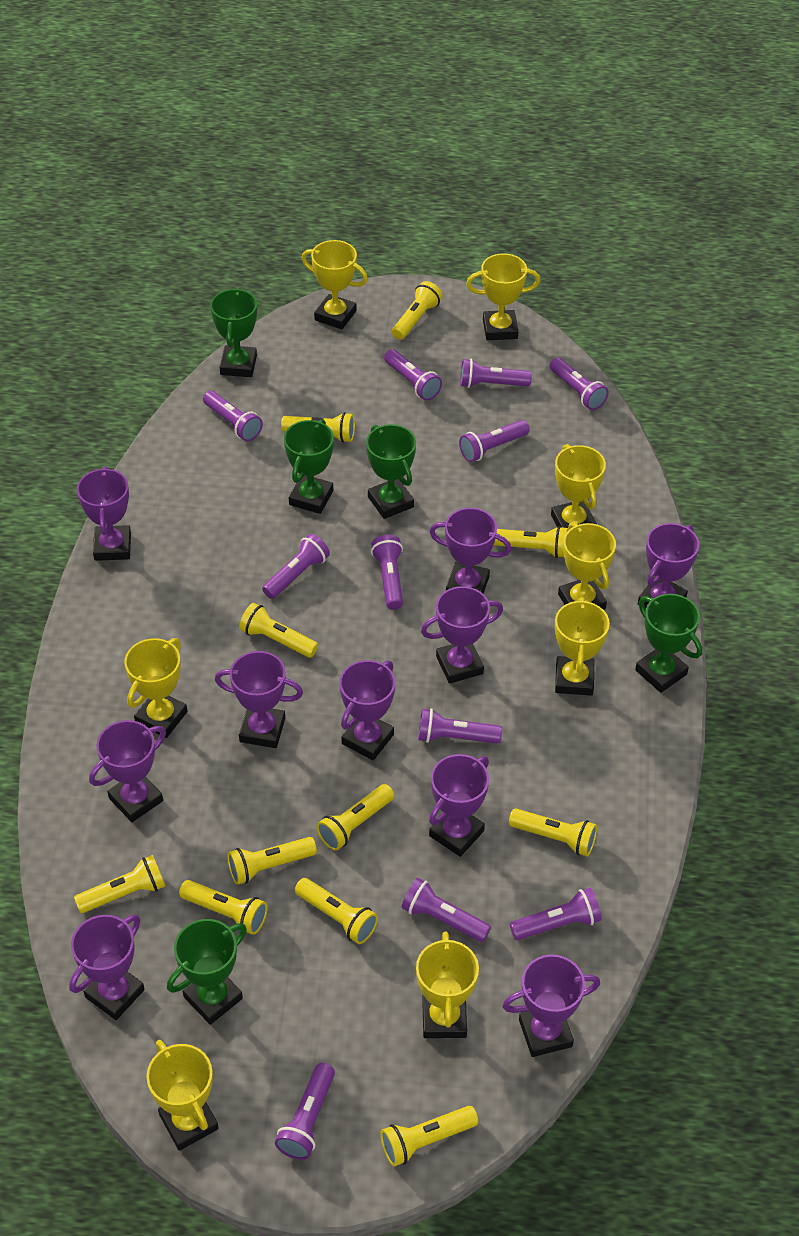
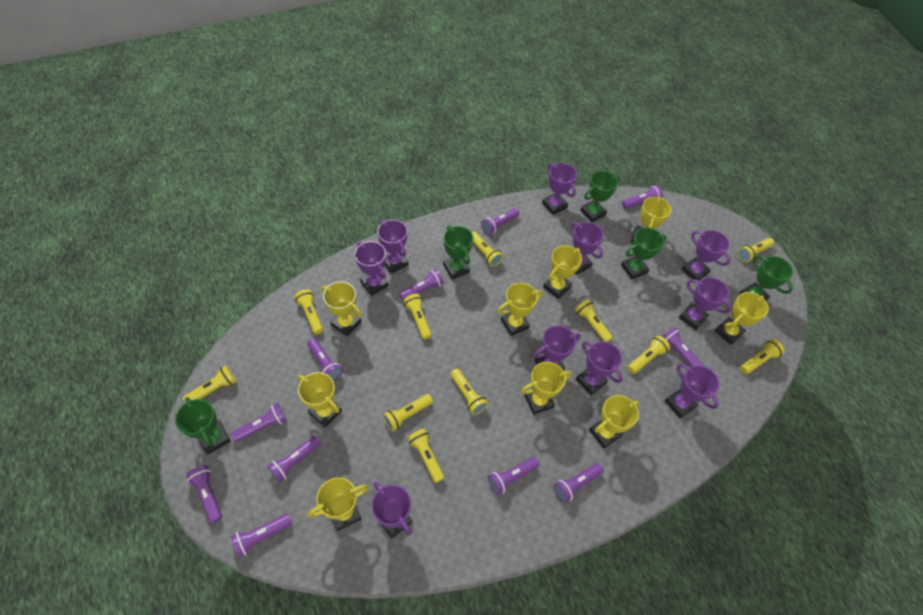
yellow trophy: 8 -> 9

